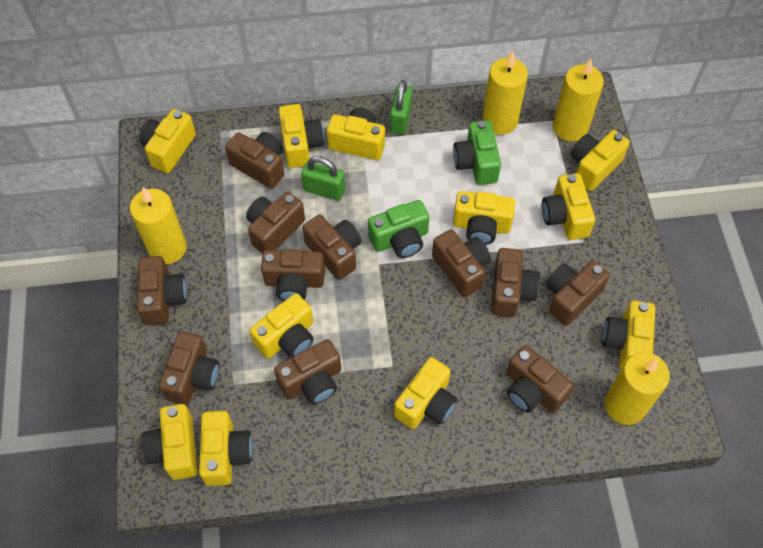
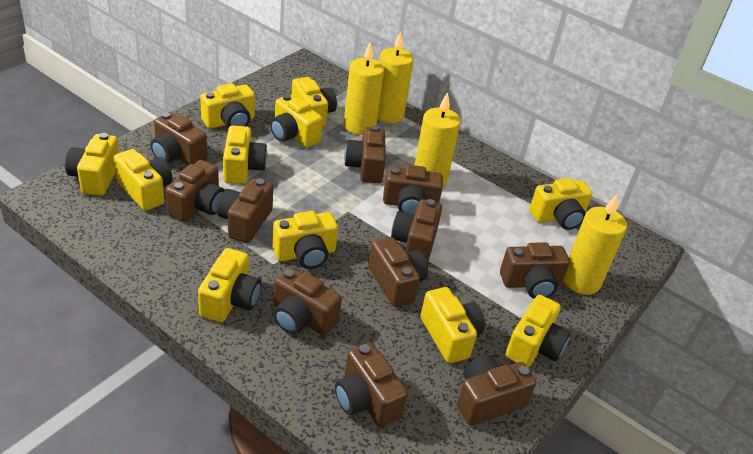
green camera: 2 -> 0
green padlock: 2 -> 0

